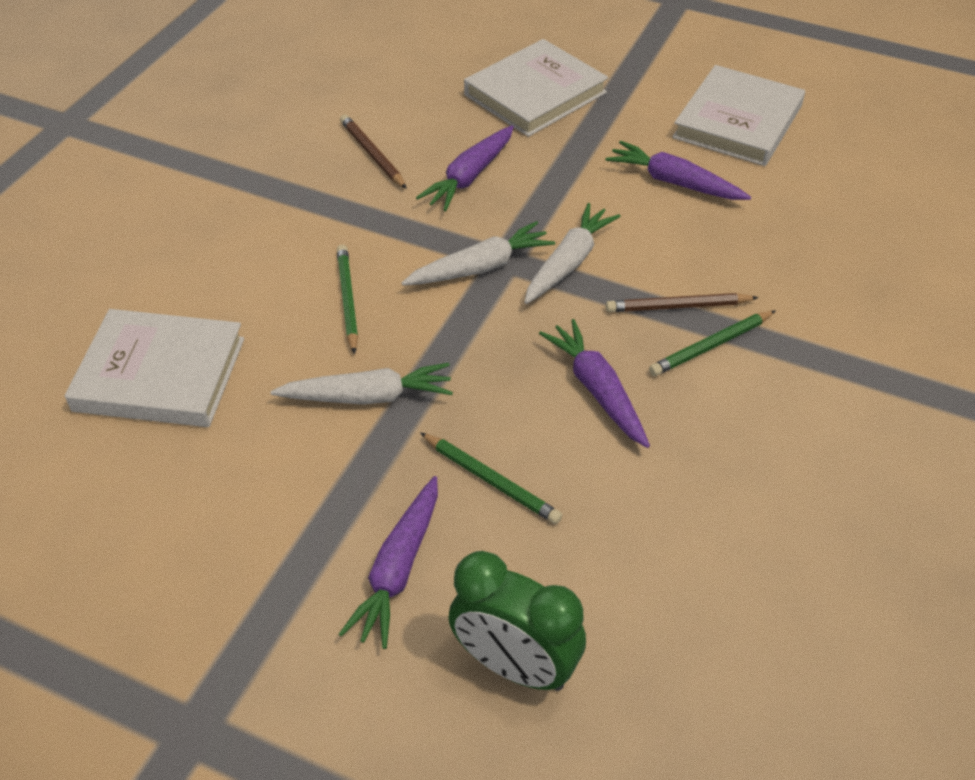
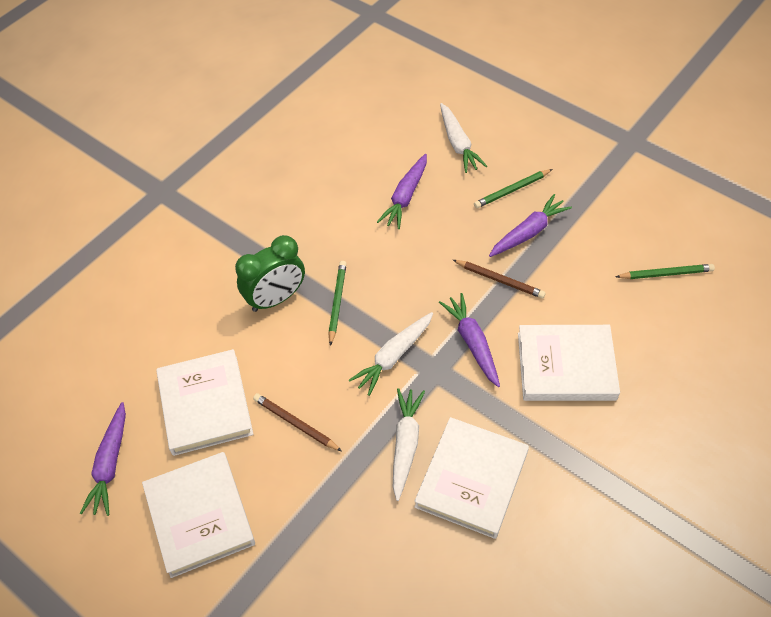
white book: 3 -> 4

